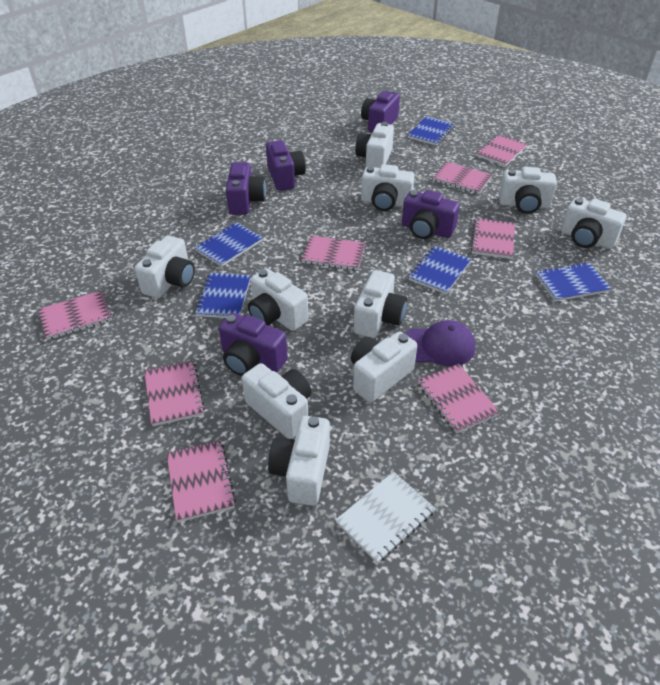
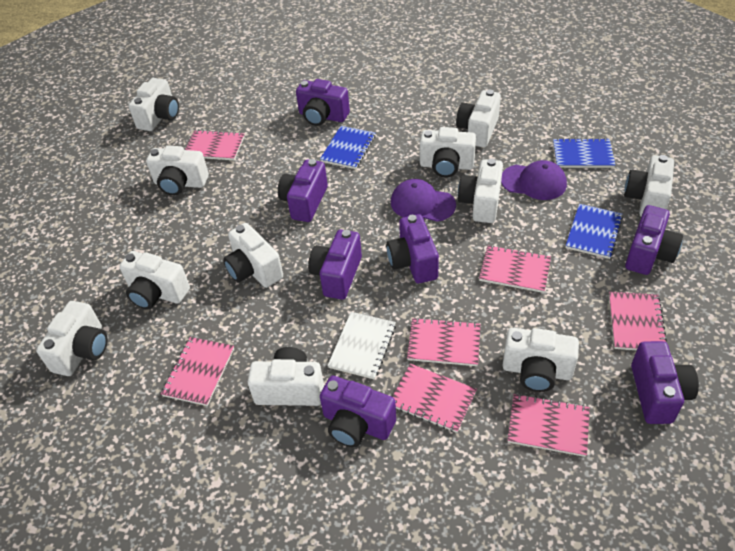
blue notebook: 5 -> 3
pink notebook: 8 -> 7
purple camera: 5 -> 7
purple cap: 1 -> 2
white camera: 10 -> 11

